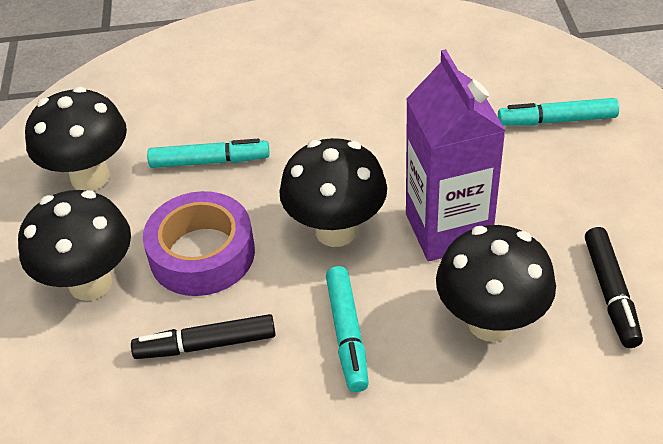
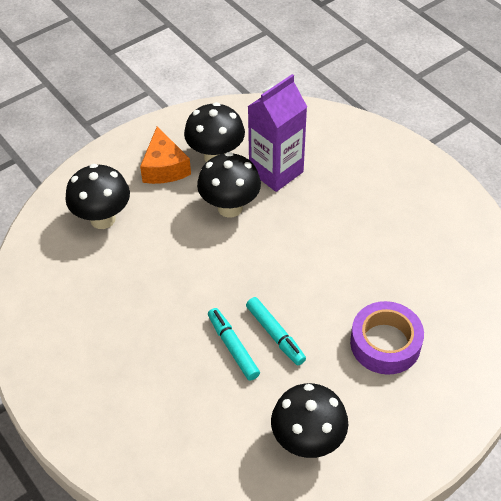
black marker: 2 -> 0
orange cheese: 0 -> 1
turquoise marker: 3 -> 2

